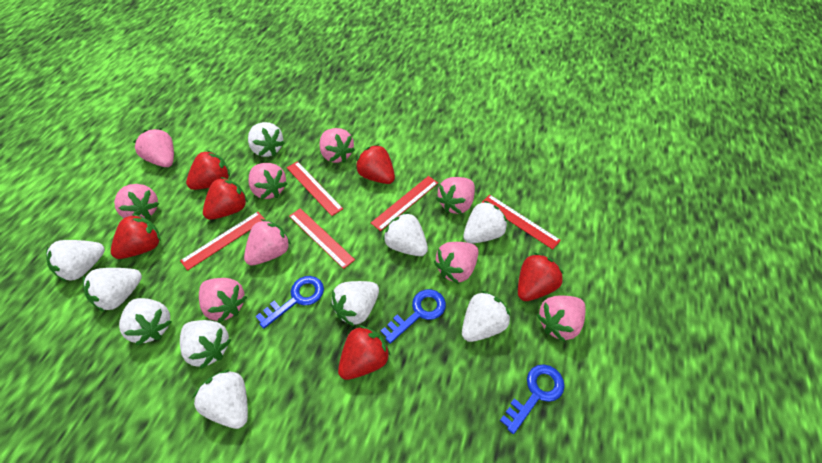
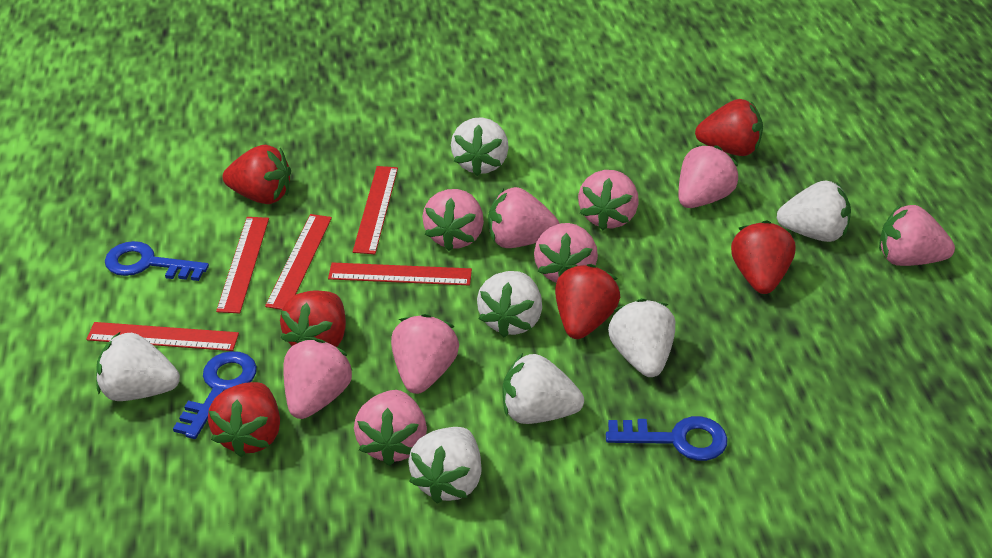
white strawberry: 10 -> 7

